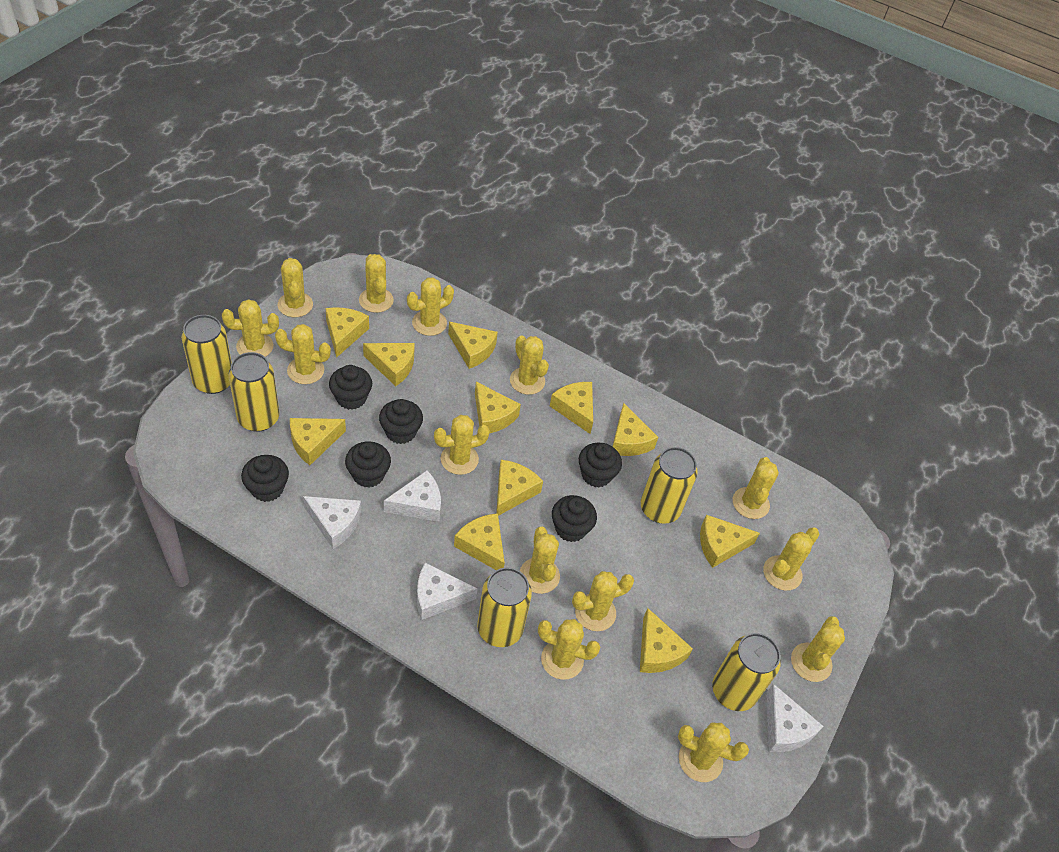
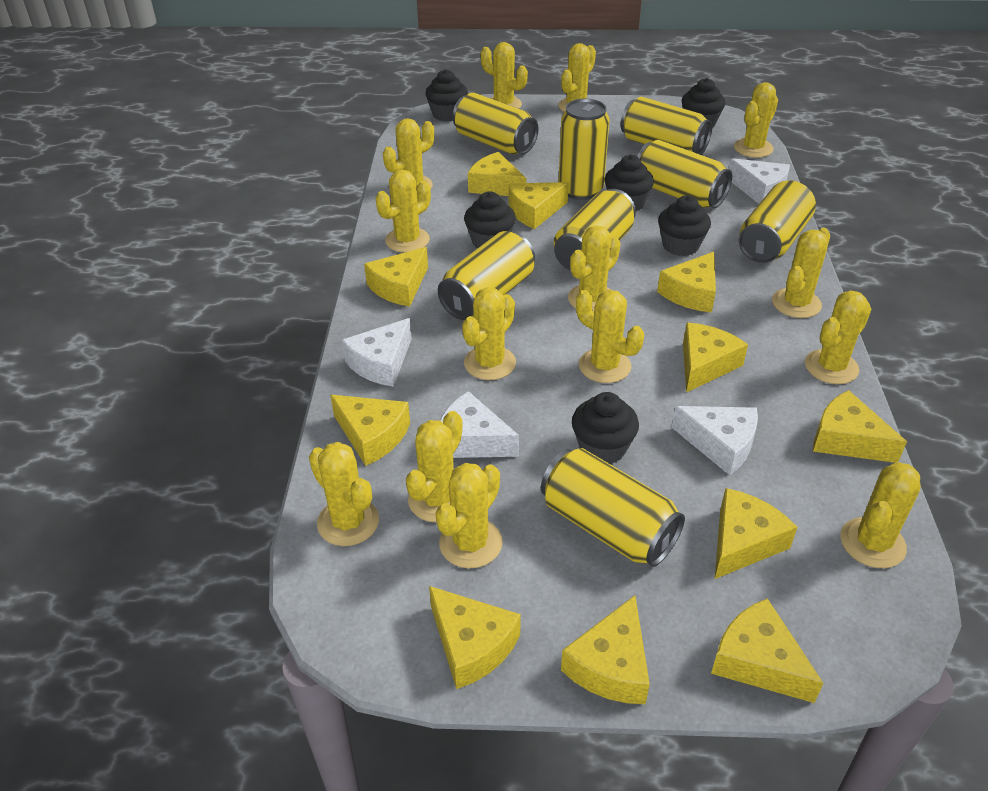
yellow can: 5 -> 8

